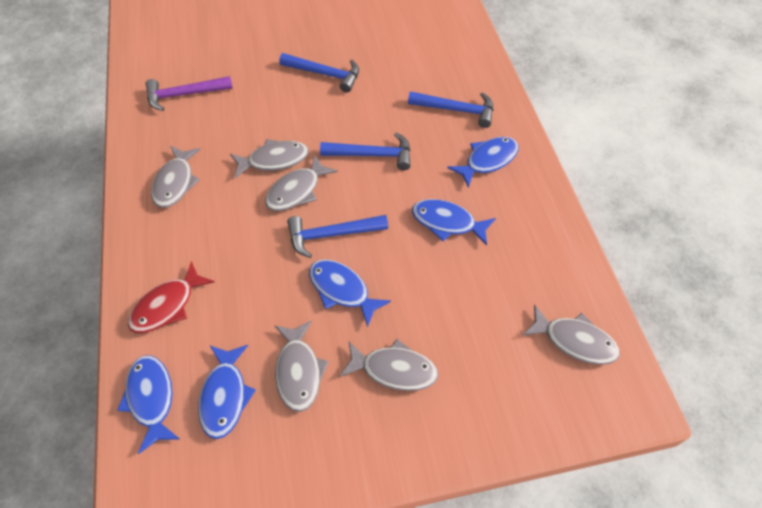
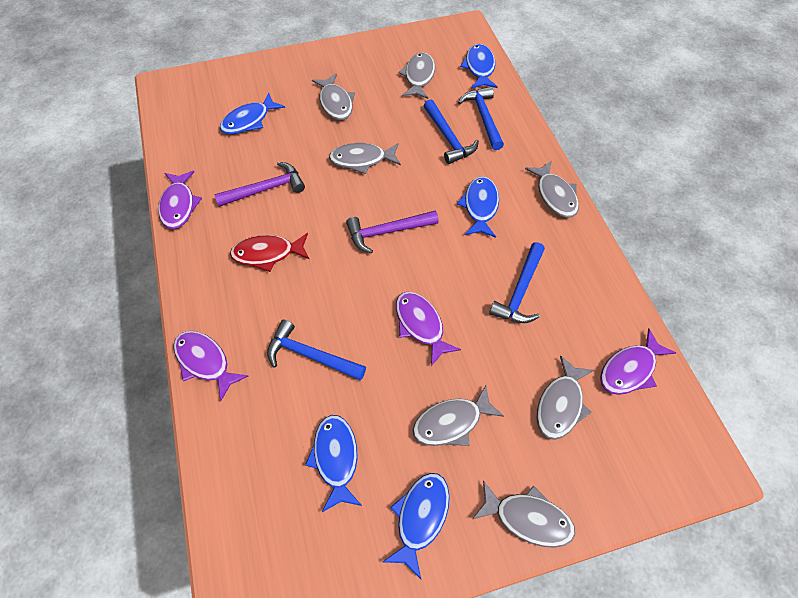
grey fish: 6 -> 7
purple fish: 0 -> 4
purple hammer: 1 -> 2

